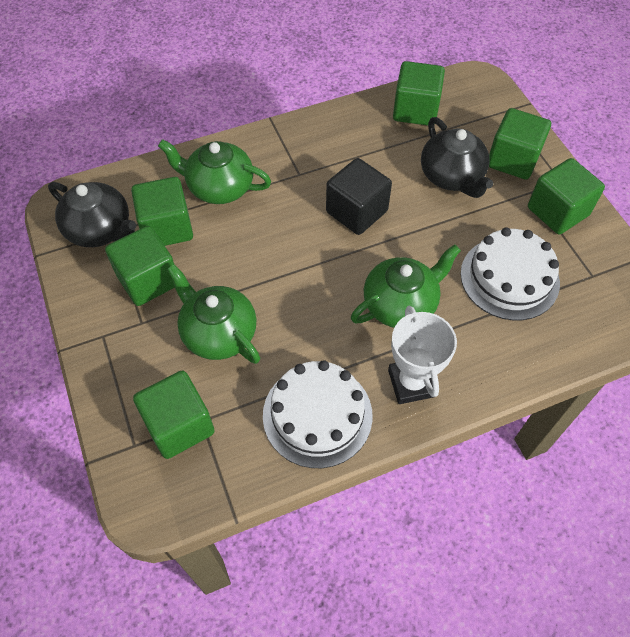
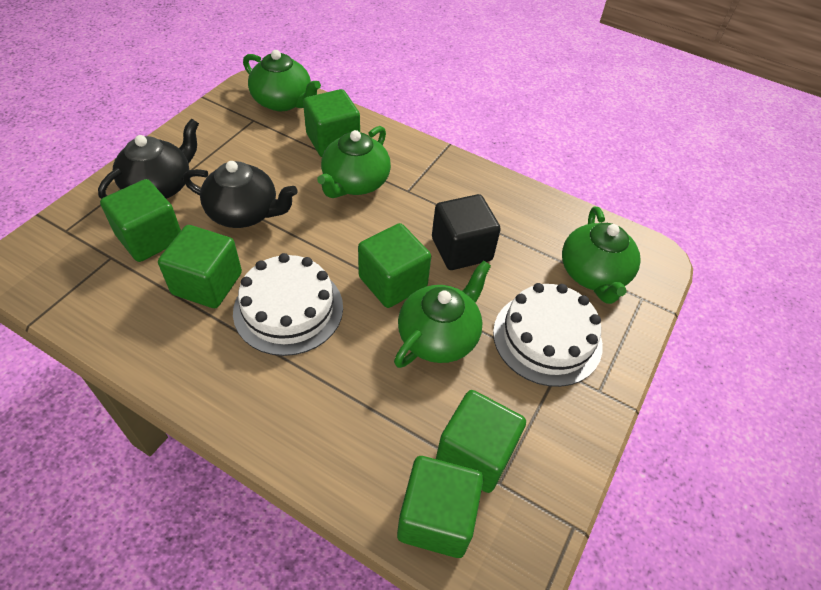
green teapot: 3 -> 4
white trophy: 1 -> 0

